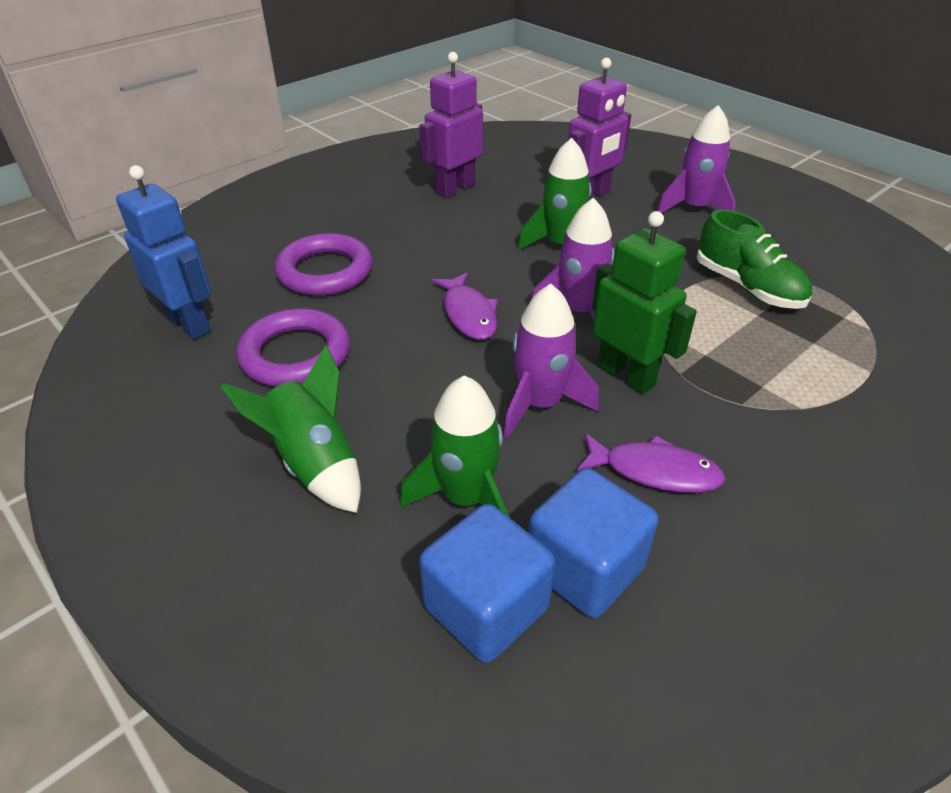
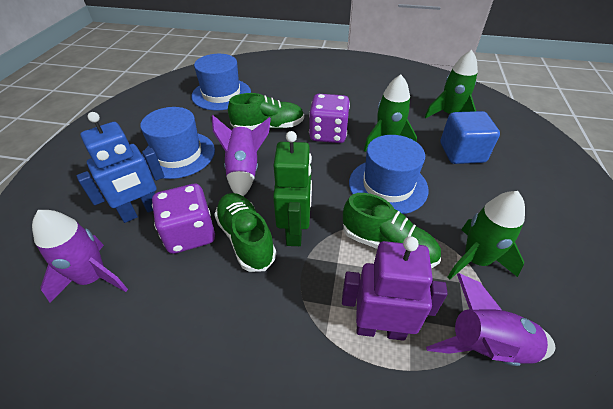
blue cube: 2 -> 1
blue hat: 0 -> 3
green shoe: 1 -> 3
purple dice: 0 -> 2
purple fish: 2 -> 0
purple ring: 2 -> 0
purple robot: 2 -> 1

